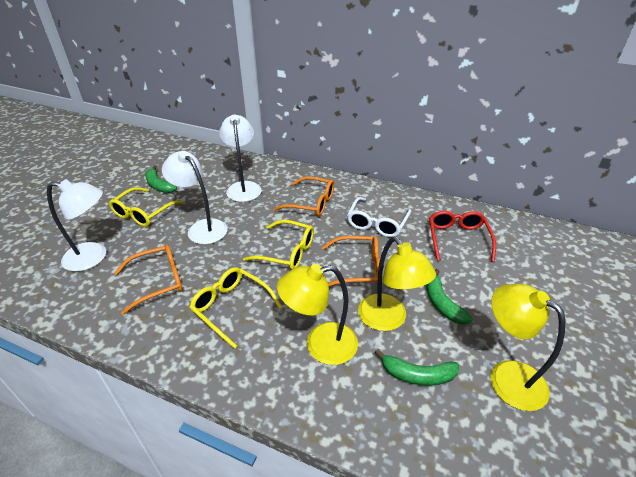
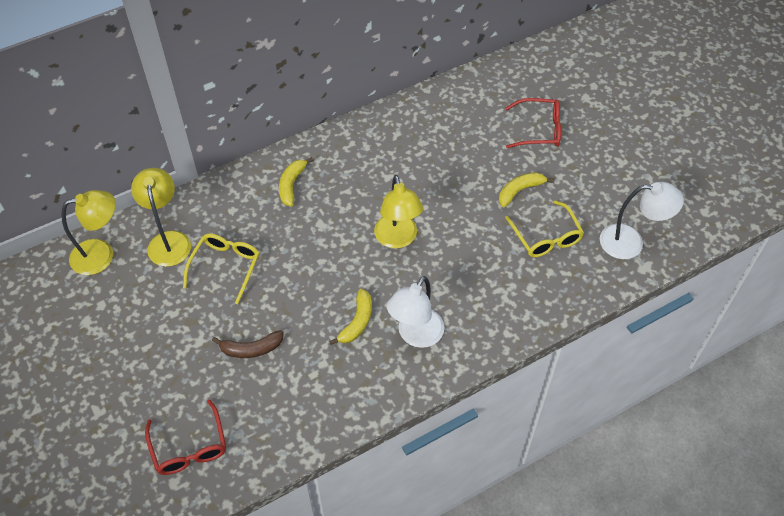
brown banana: 0 -> 1
green banana: 3 -> 0
orange glasses: 3 -> 0
red glasses: 1 -> 2
white glasses: 1 -> 0
white lamp: 3 -> 2
yellow banana: 0 -> 3
yellow glasses: 3 -> 2

